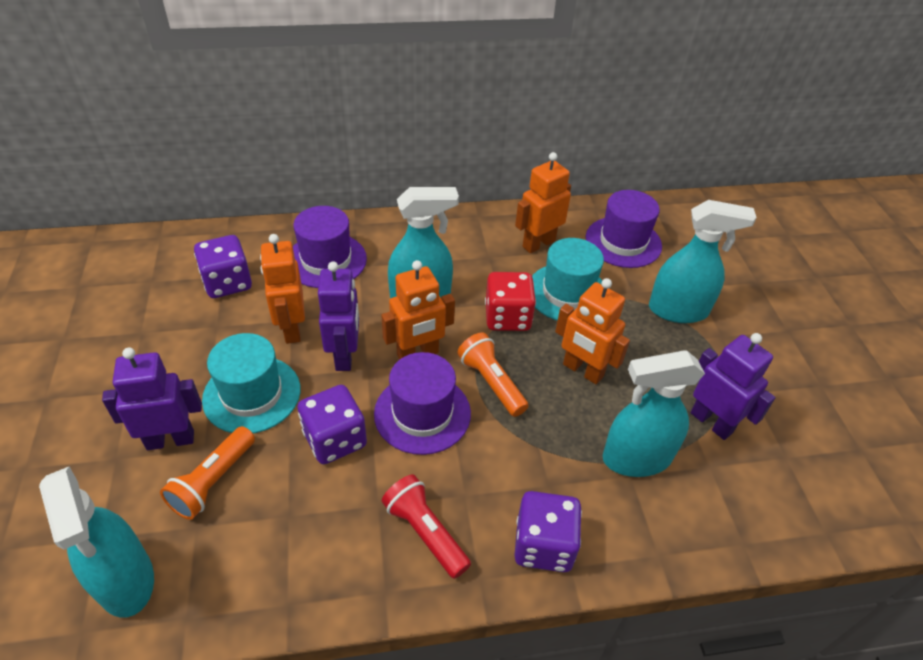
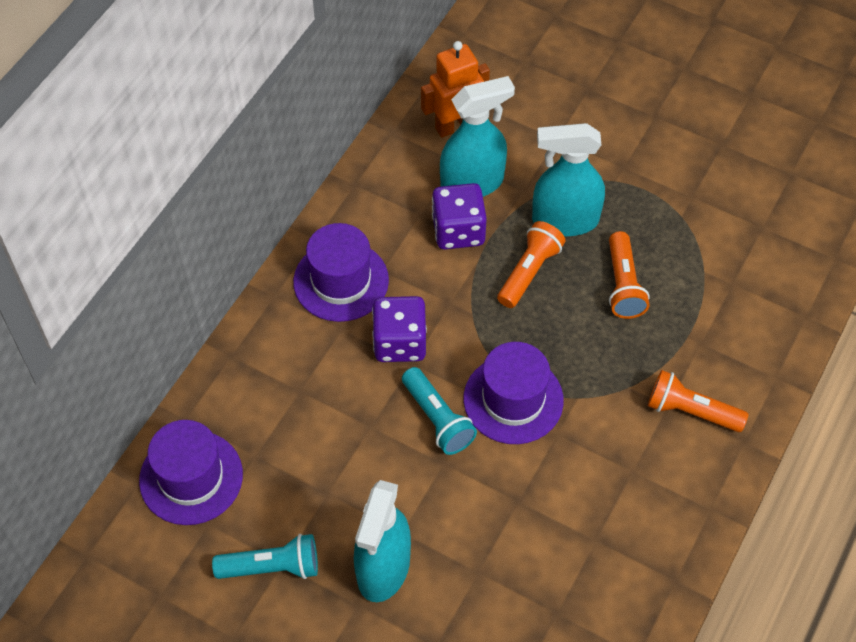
orange flashlight: 2 -> 3
orange robot: 4 -> 1
purple dice: 3 -> 2
purple robot: 3 -> 0
red dice: 1 -> 0
red flashlight: 1 -> 0
turquoise flashlight: 0 -> 2
turquoise hat: 2 -> 0
turquoise spray bottle: 4 -> 3

